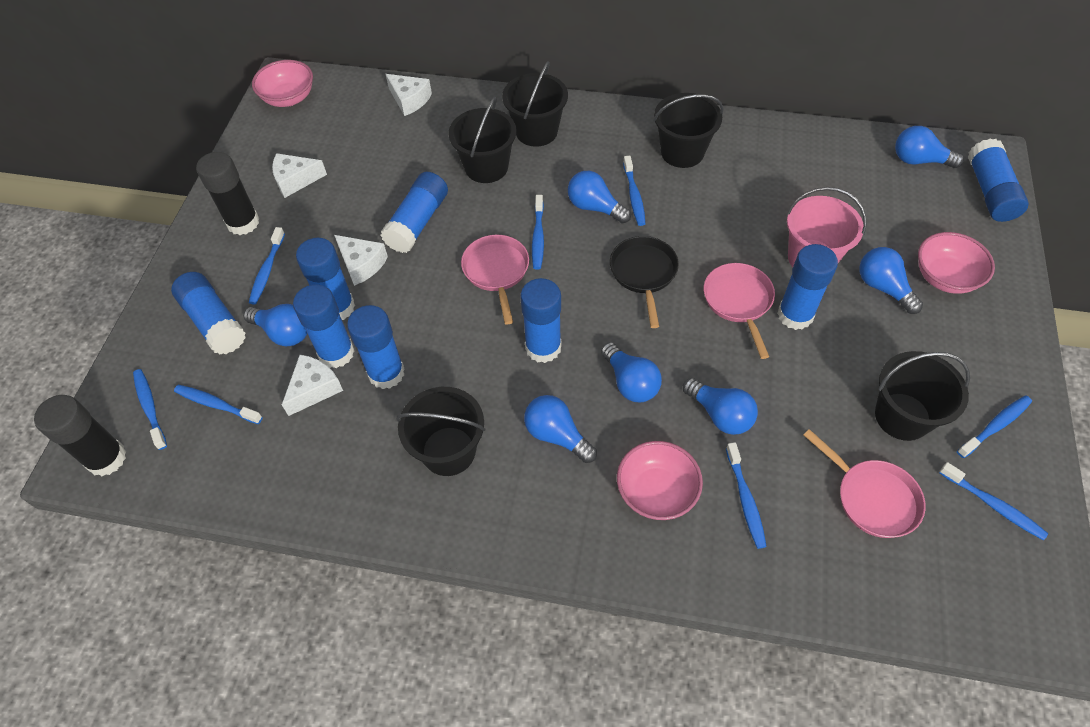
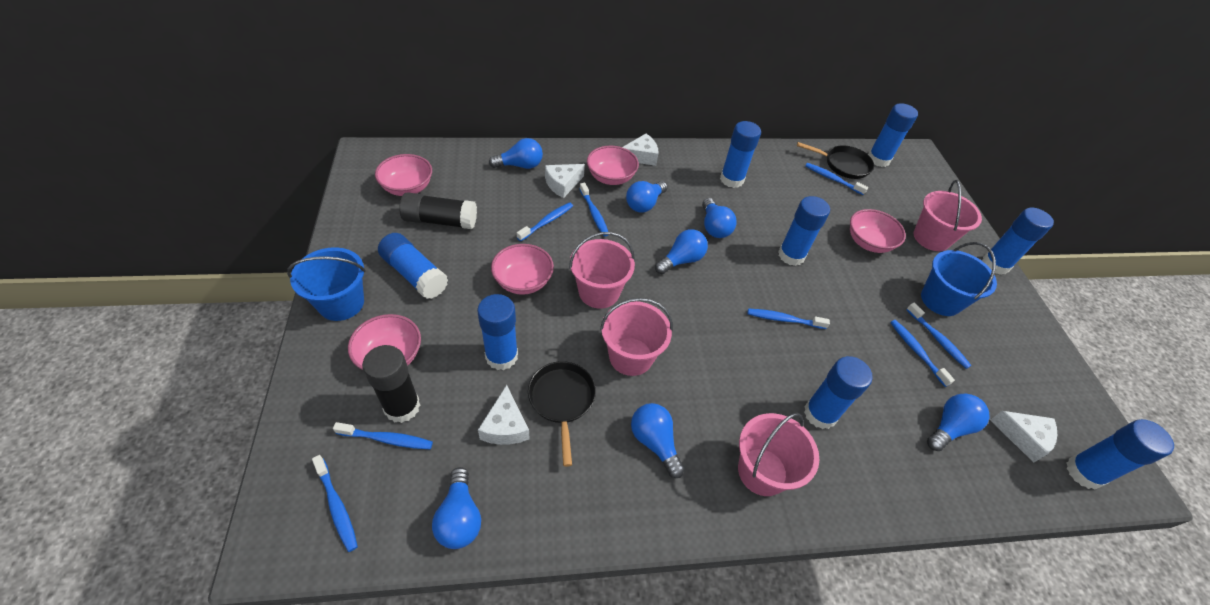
black bucket: 5 -> 0
black pan: 1 -> 2
blue bucket: 0 -> 2
pink bowl: 3 -> 5
pink bucket: 1 -> 4
pink pan: 3 -> 0

